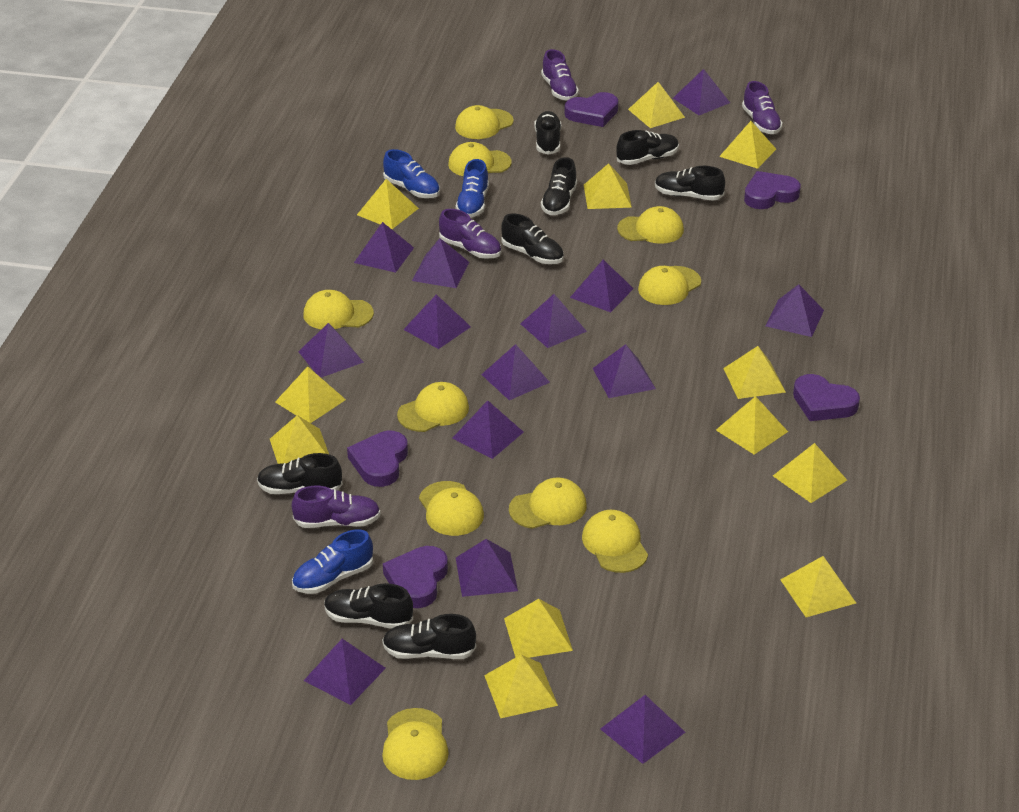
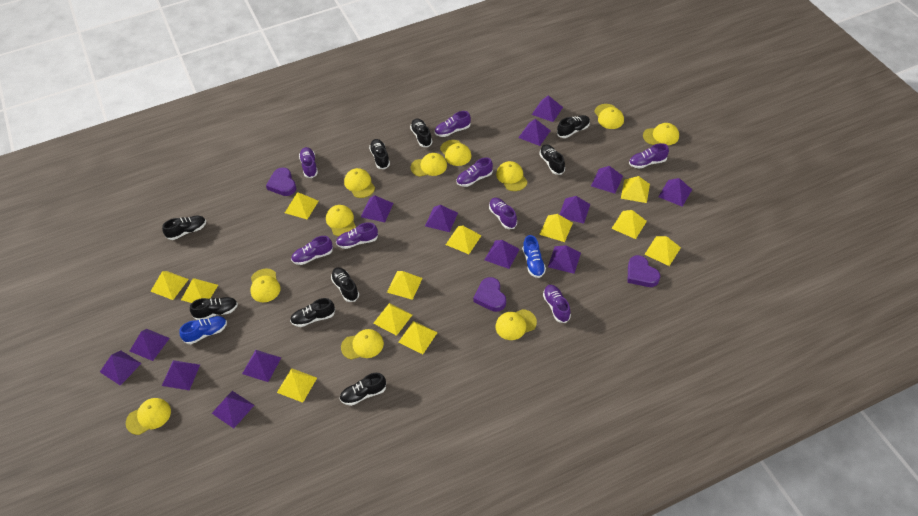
black shoe: 8 -> 9
blue shoe: 3 -> 2
purple heart: 5 -> 3
purple shoe: 4 -> 8
yellow cap: 10 -> 11

